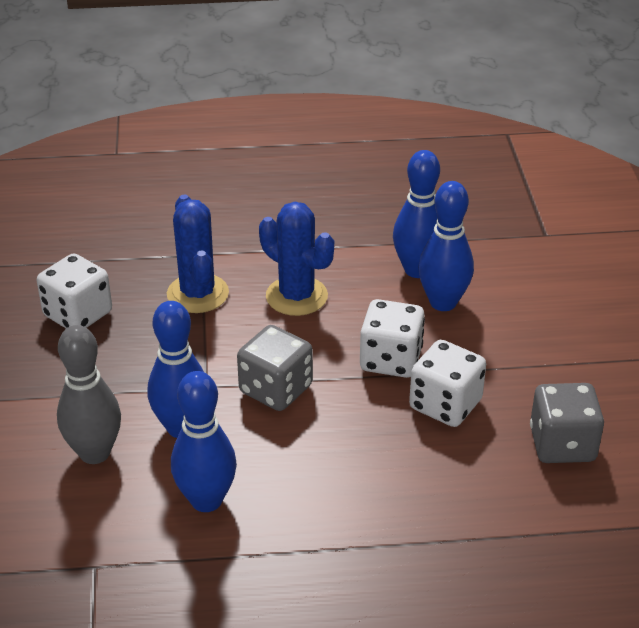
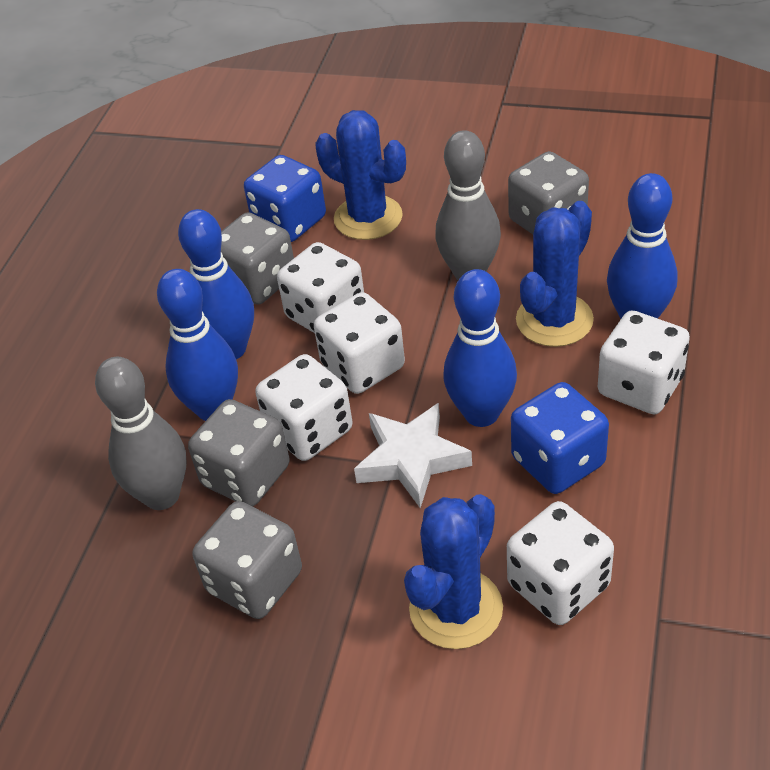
blue cactus: 2 -> 3
blue dice: 0 -> 2
grey bowling pin: 1 -> 2
grey dice: 2 -> 4
white dice: 3 -> 5
white star: 0 -> 1

